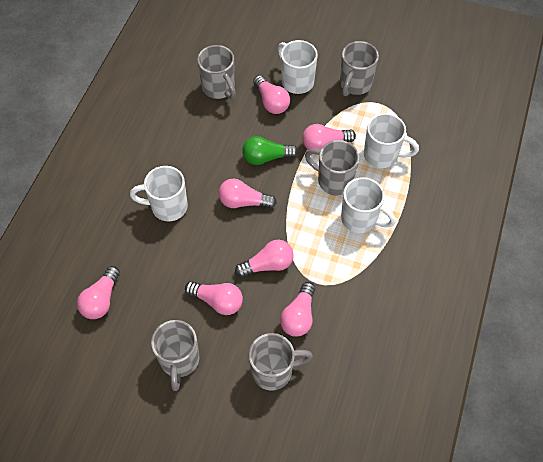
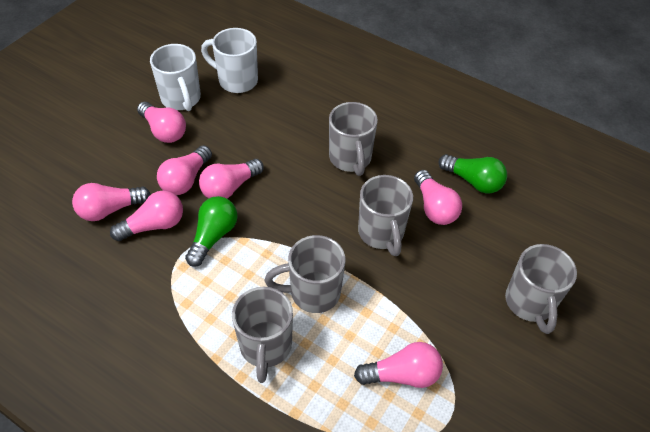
green light bulb: 1 -> 2
white mug: 4 -> 2

